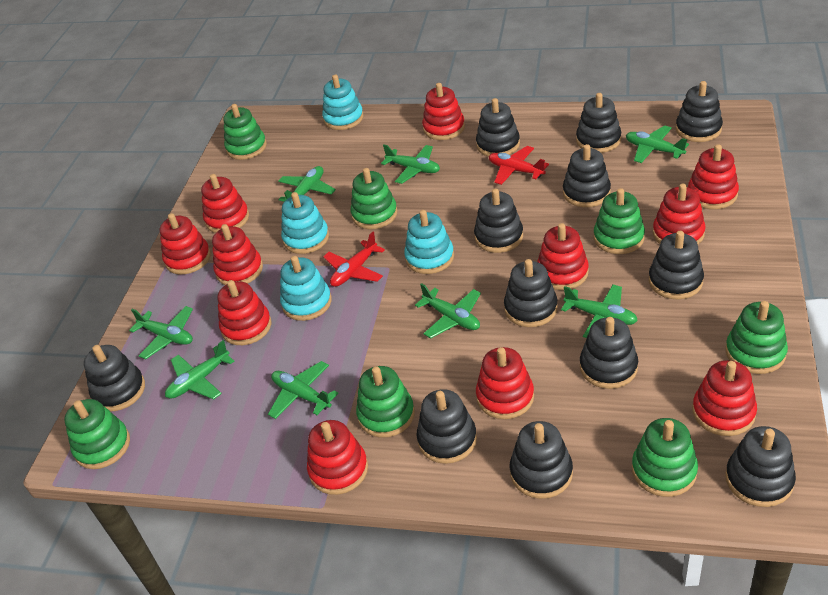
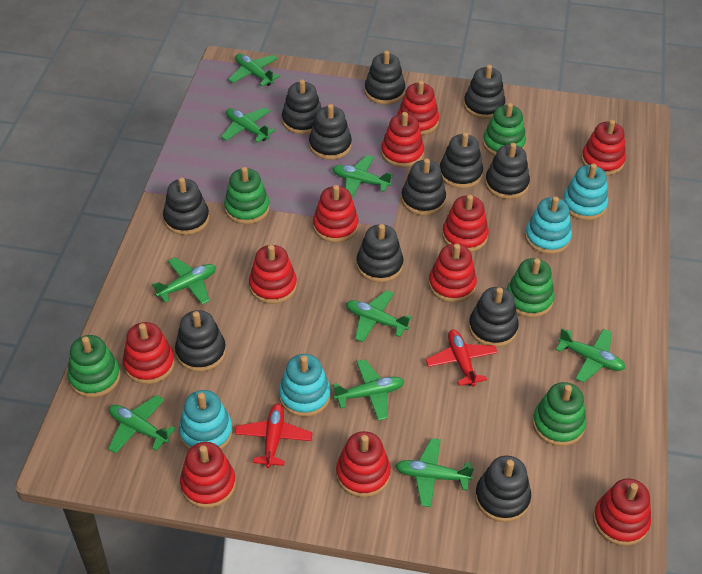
green plane: 8 -> 9
green stacking toy: 7 -> 5

